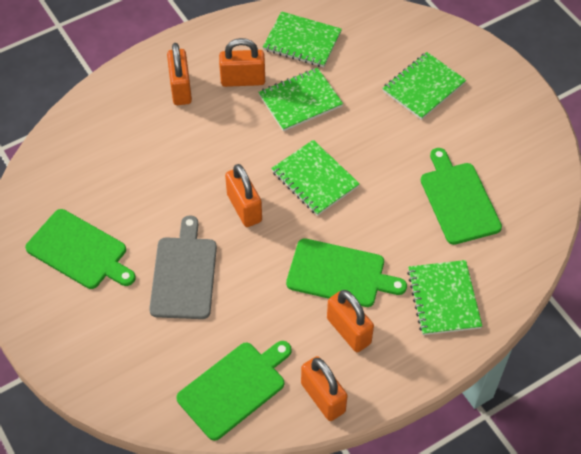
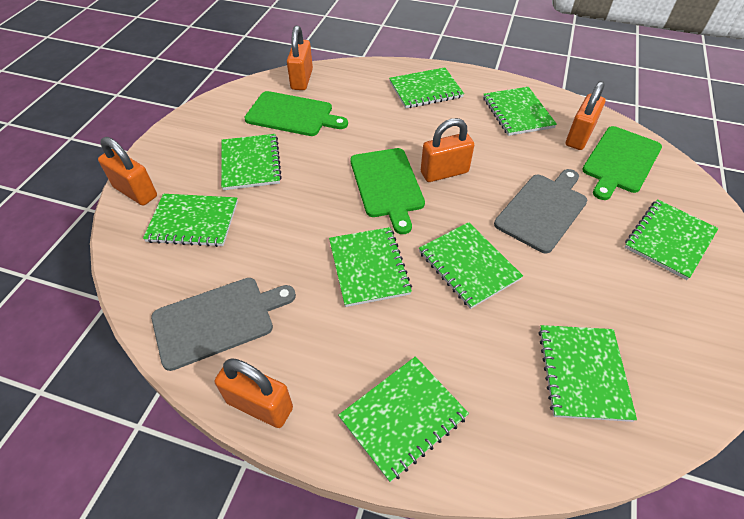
green cutting board: 4 -> 3
green notebook: 5 -> 9
grey cutting board: 1 -> 2

